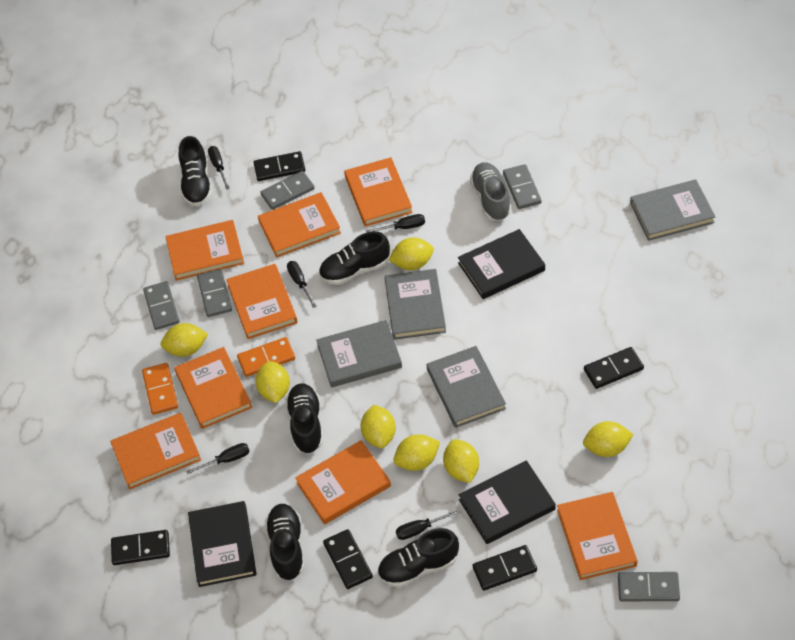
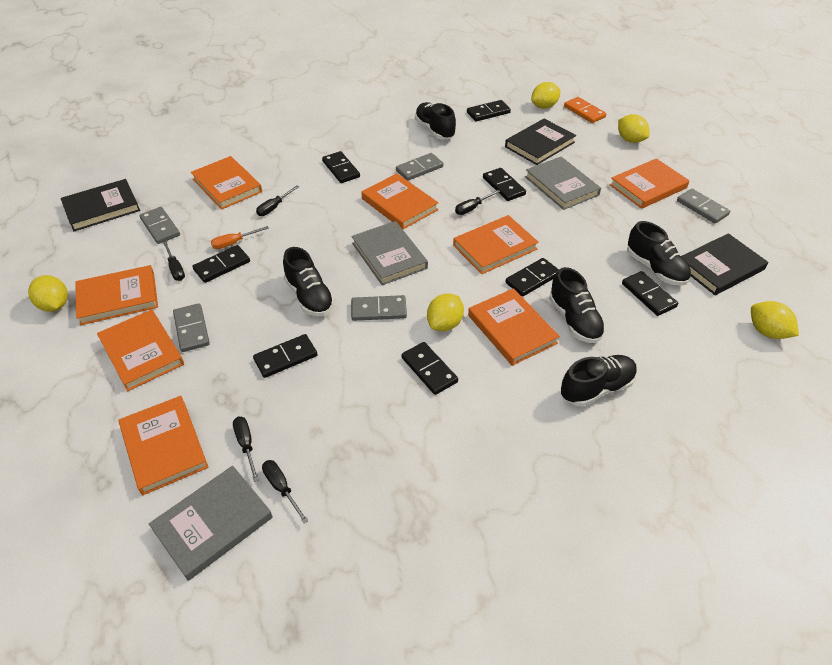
black domino: 5 -> 8
grey book: 4 -> 3
grey shoe: 1 -> 0
orange domino: 2 -> 1
orange screwdriver: 0 -> 1
yellow lemon: 7 -> 5

